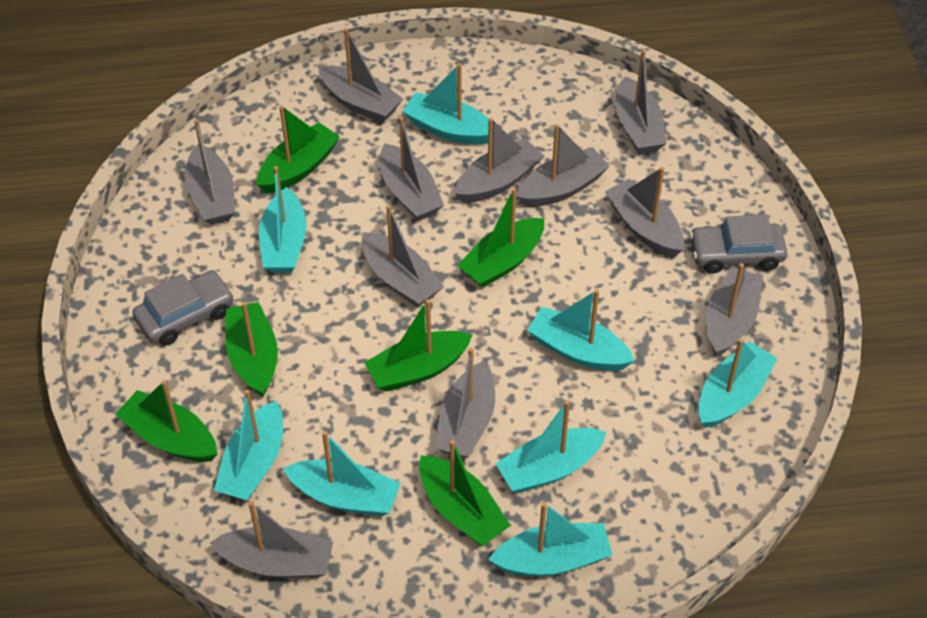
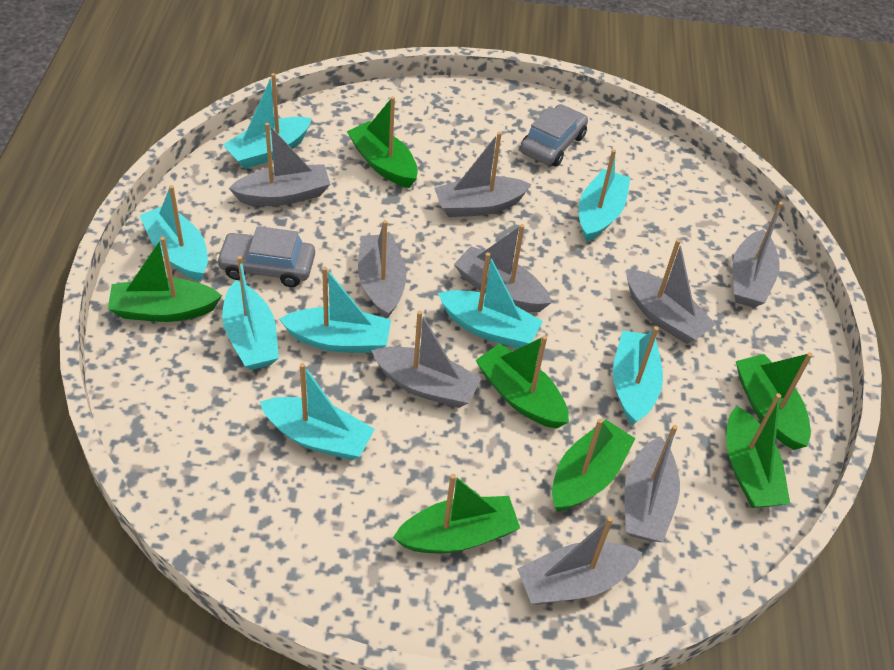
green boat: 6 -> 7
grey boat: 11 -> 9

